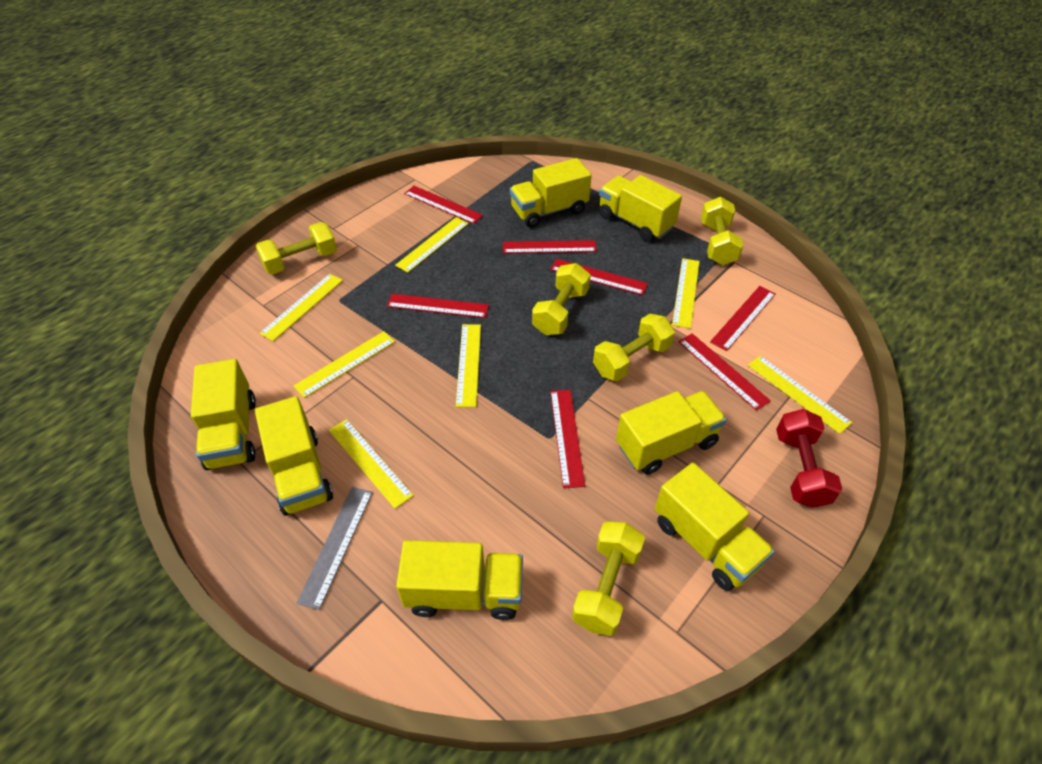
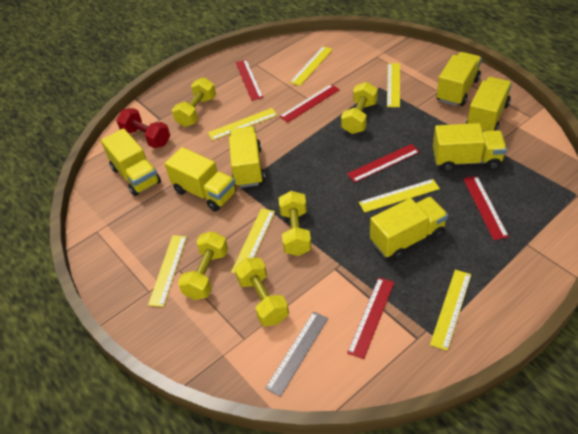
red ruler: 7 -> 5

